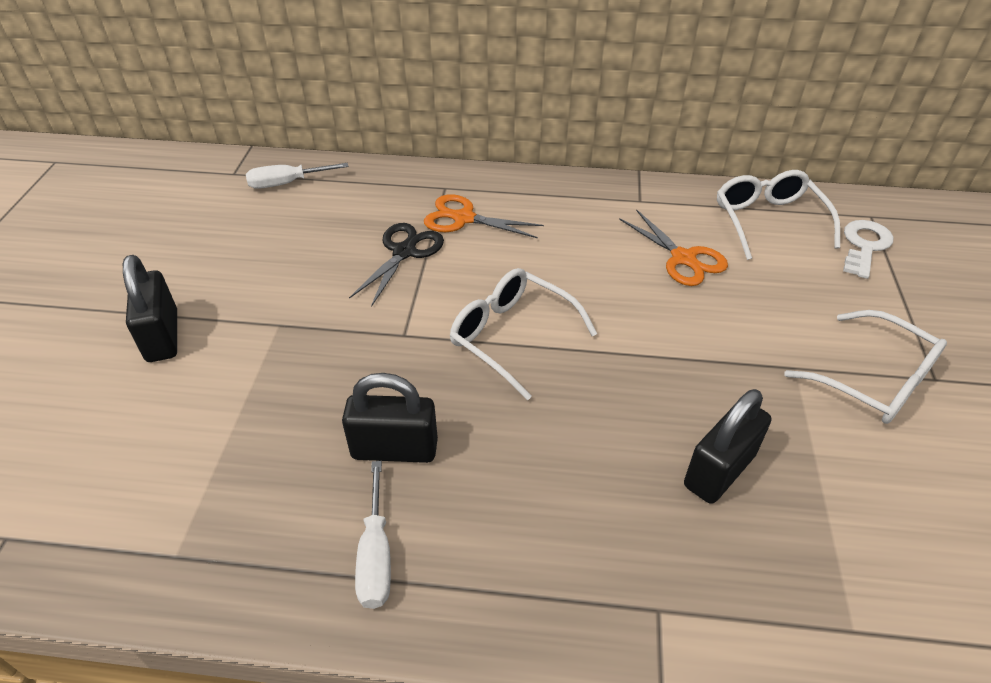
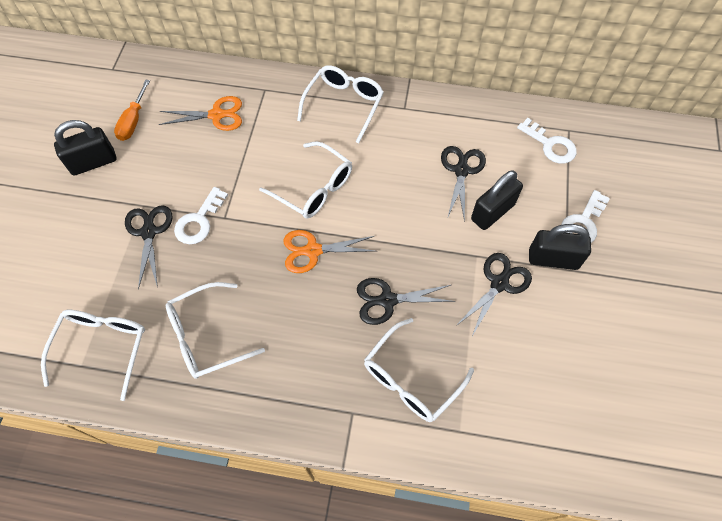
black scissors: 1 -> 4
orange screwdriver: 0 -> 1
white glasses: 3 -> 5
white key: 1 -> 3
white screwdriver: 2 -> 0

